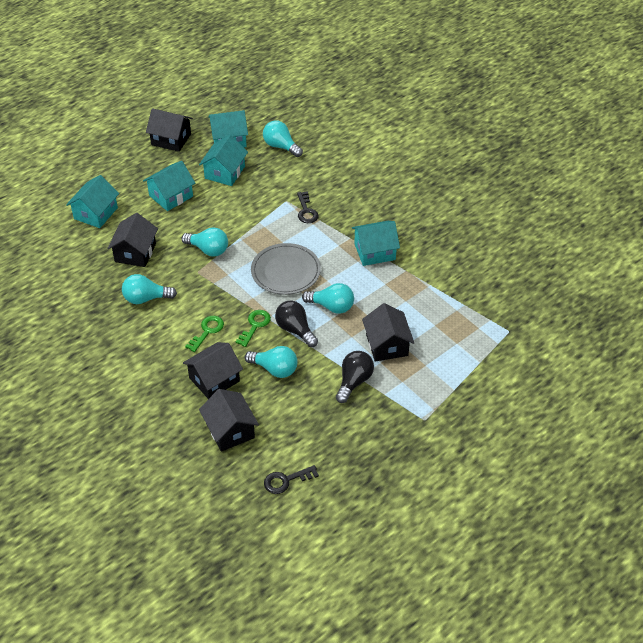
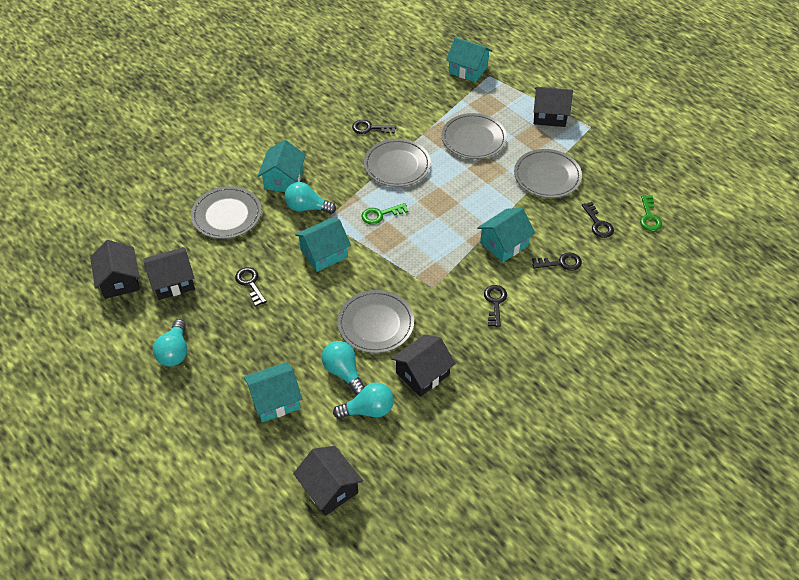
black key: 2 -> 5
black light bulb: 2 -> 0
grey plate: 1 -> 5
turquoise light bulb: 5 -> 4

